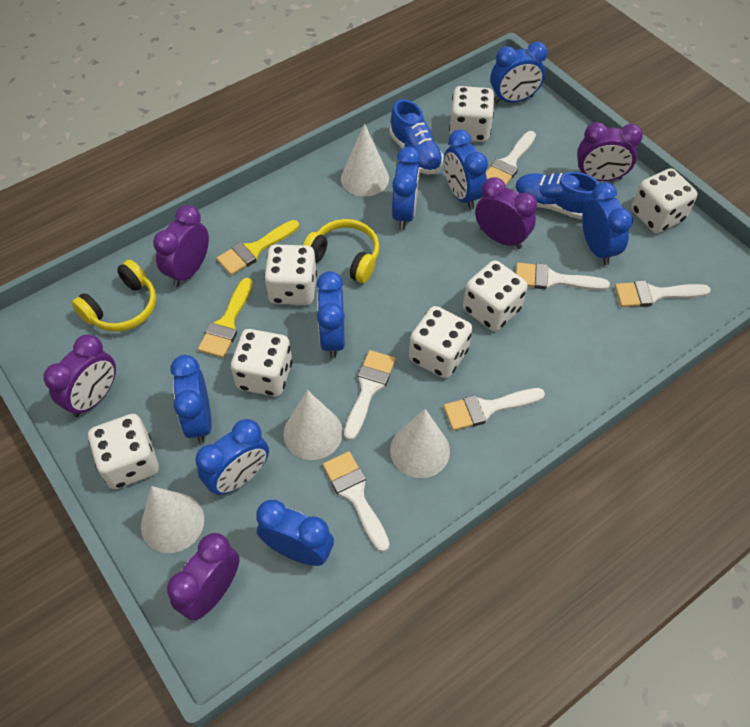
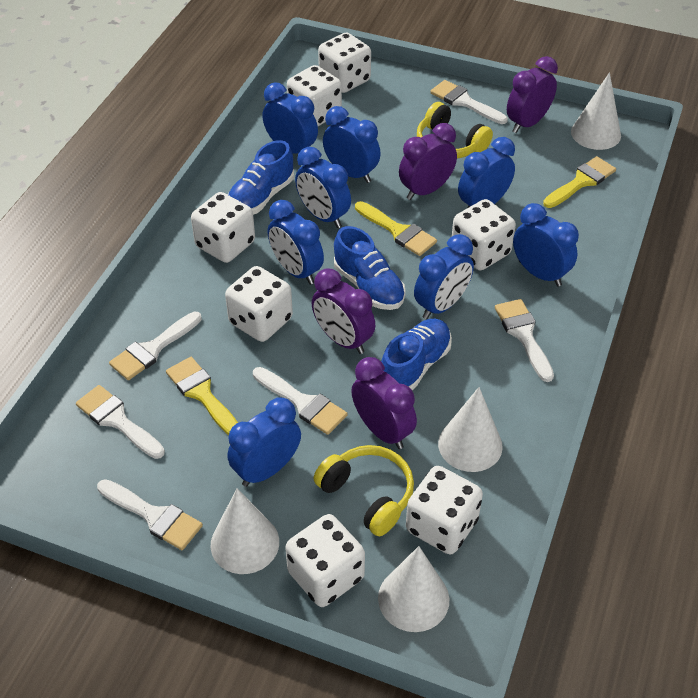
blue shoe: 2 -> 3
purple clock: 5 -> 4
yellow brush: 2 -> 3

